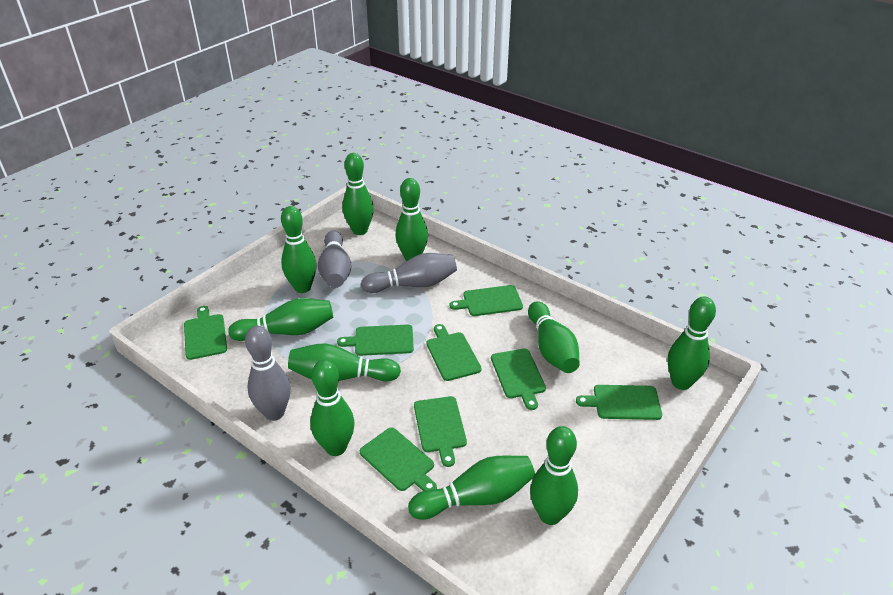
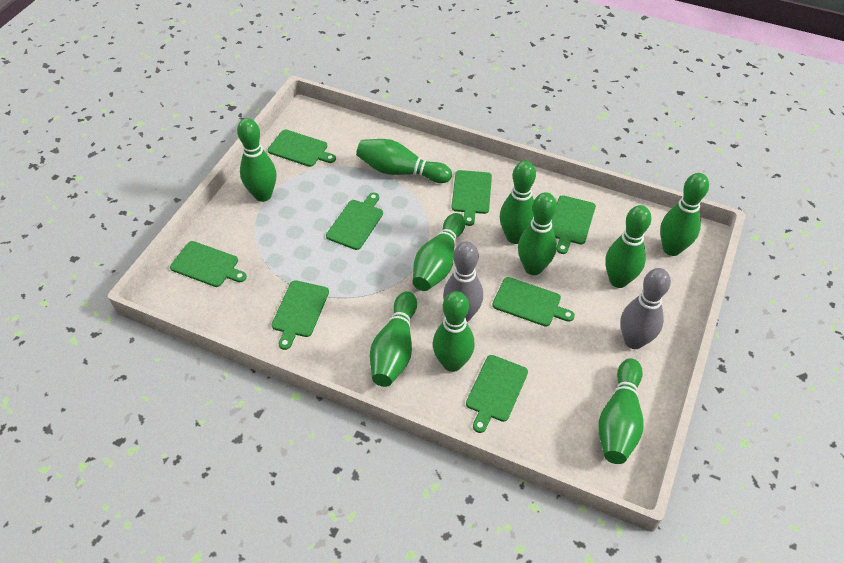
grey bowling pin: 3 -> 2

